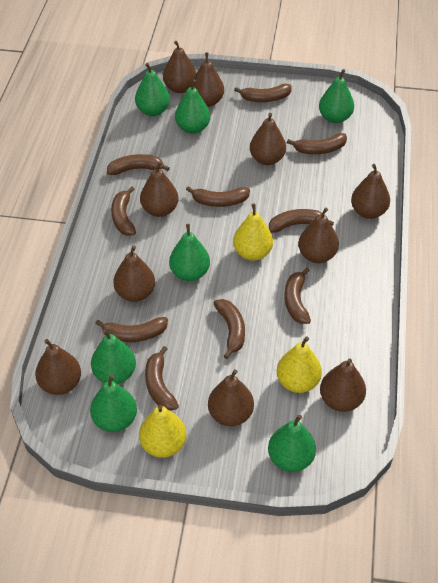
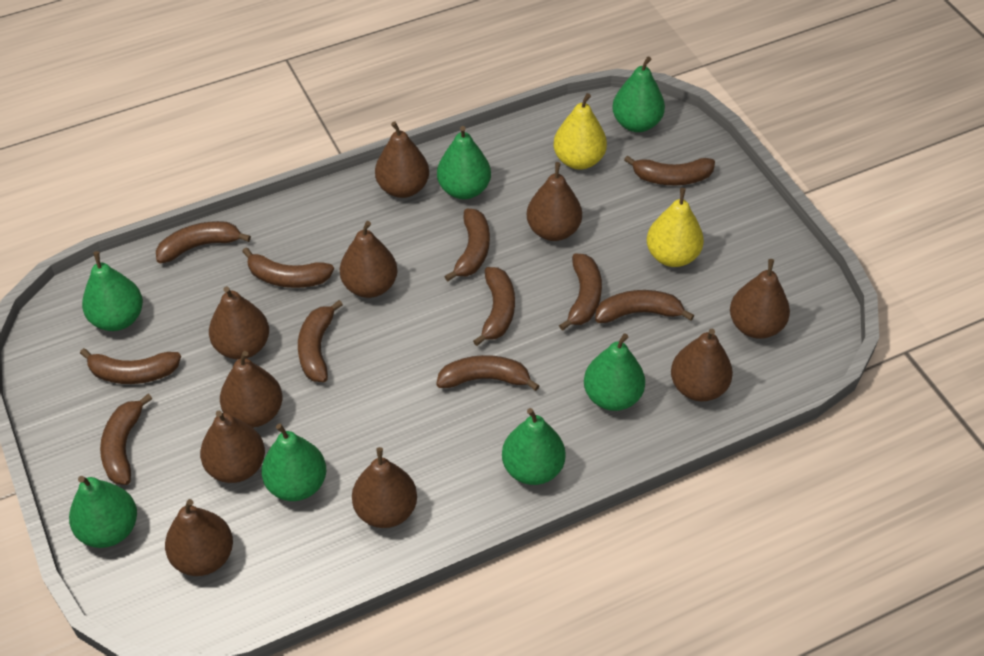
brown banana: 10 -> 11
yellow pear: 3 -> 2

